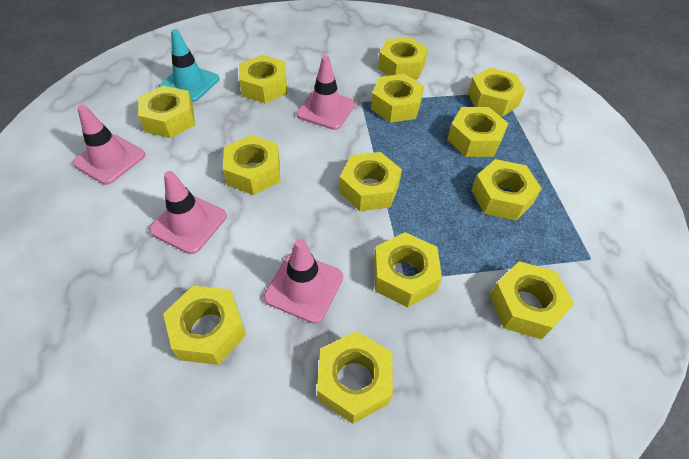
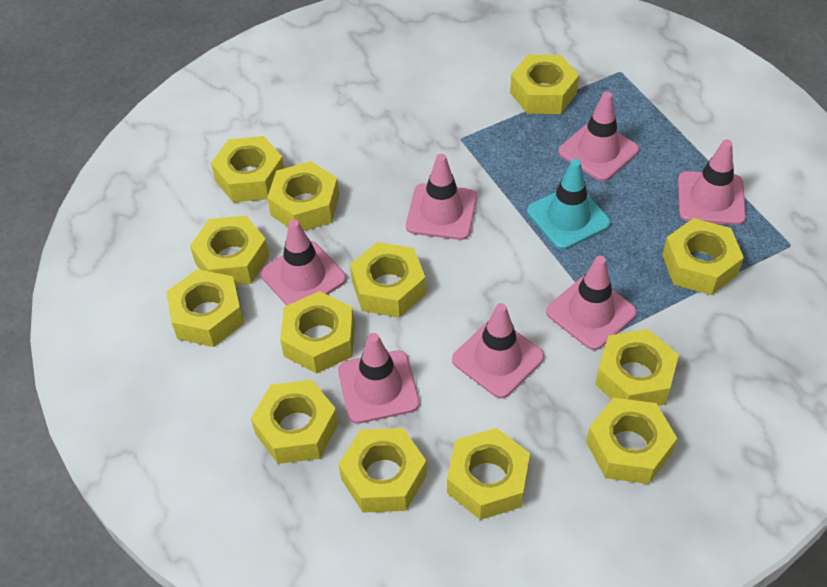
pink traffic cone: 4 -> 7

